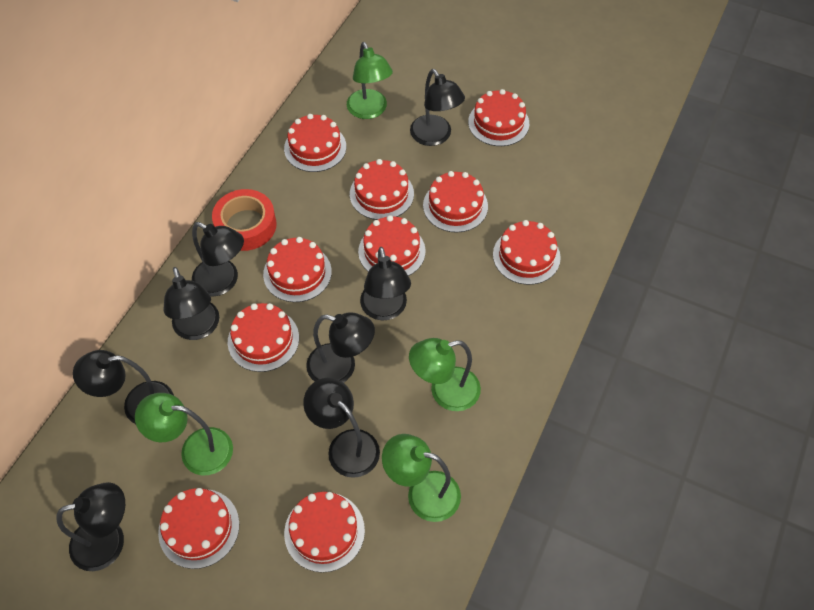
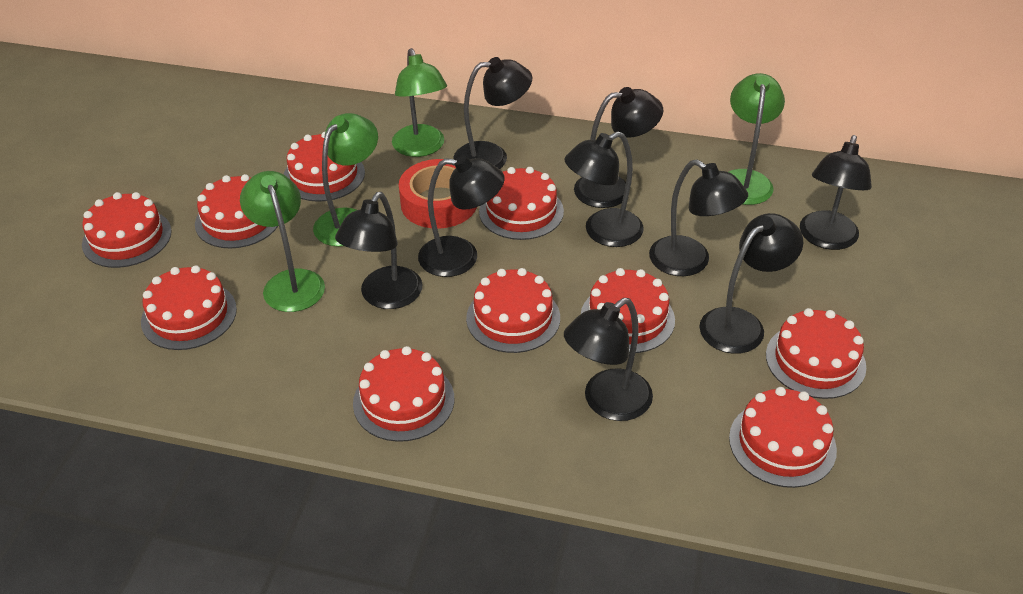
black lamp: 8 -> 9

